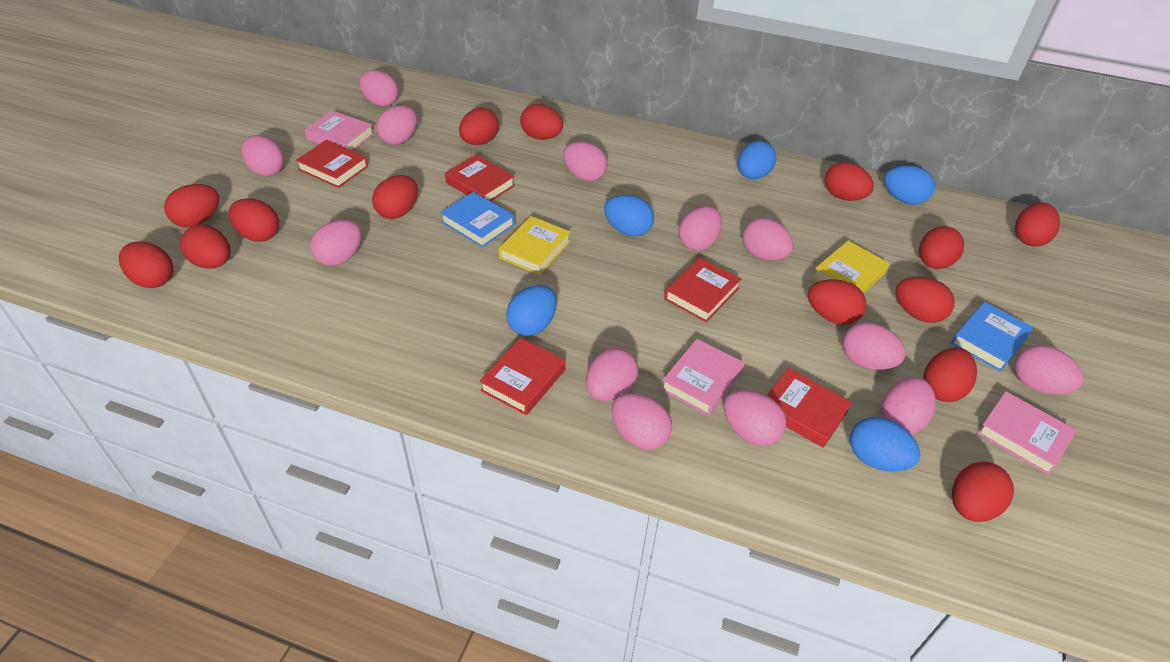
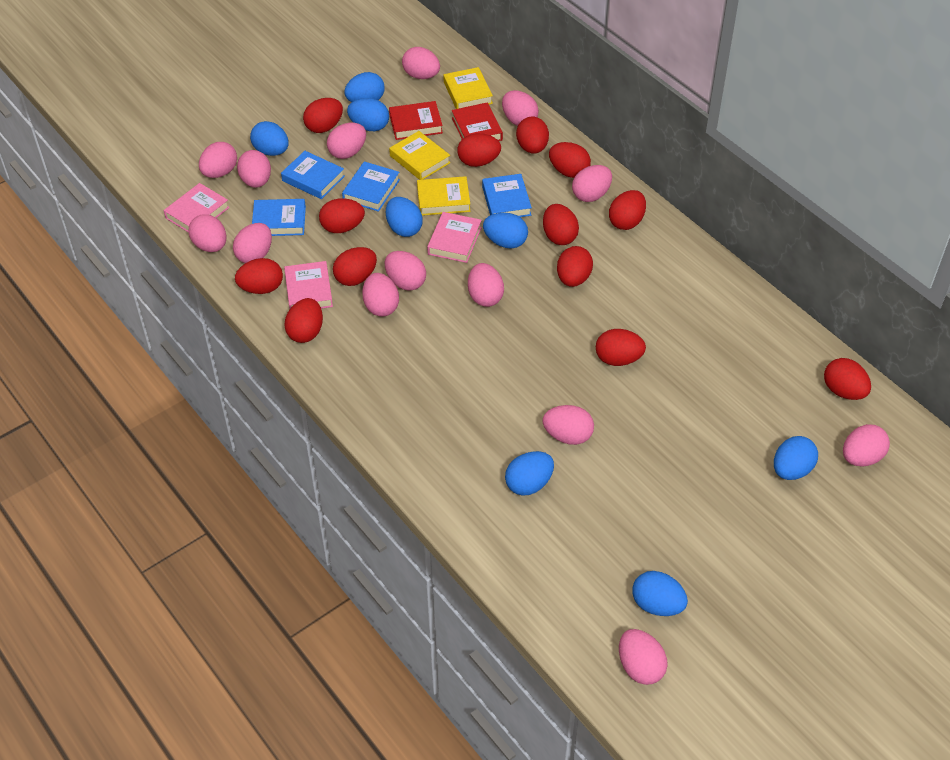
blue book: 2 -> 4
blue egg: 5 -> 8
pink egg: 13 -> 14
red book: 5 -> 2
red egg: 14 -> 13
yellow book: 2 -> 3

